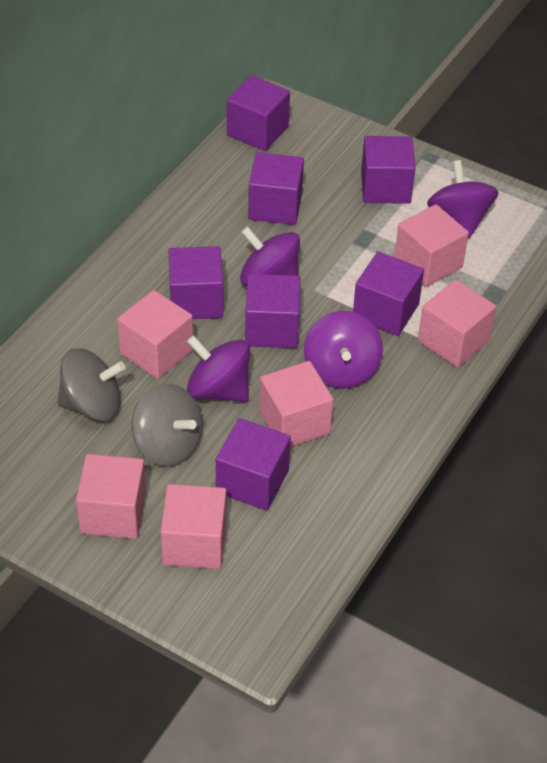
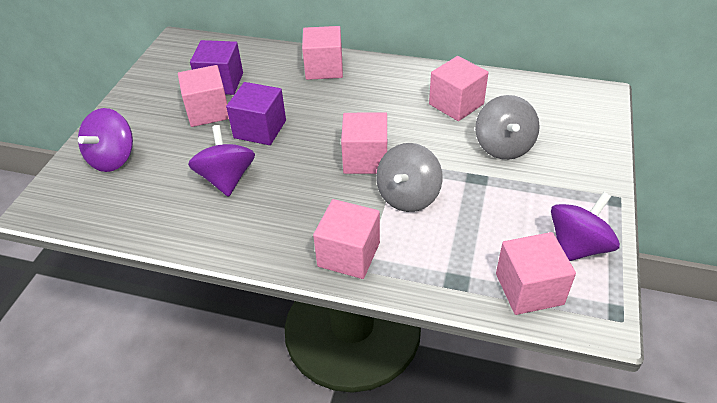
purple cube: 7 -> 2
purple spinning top: 4 -> 3

